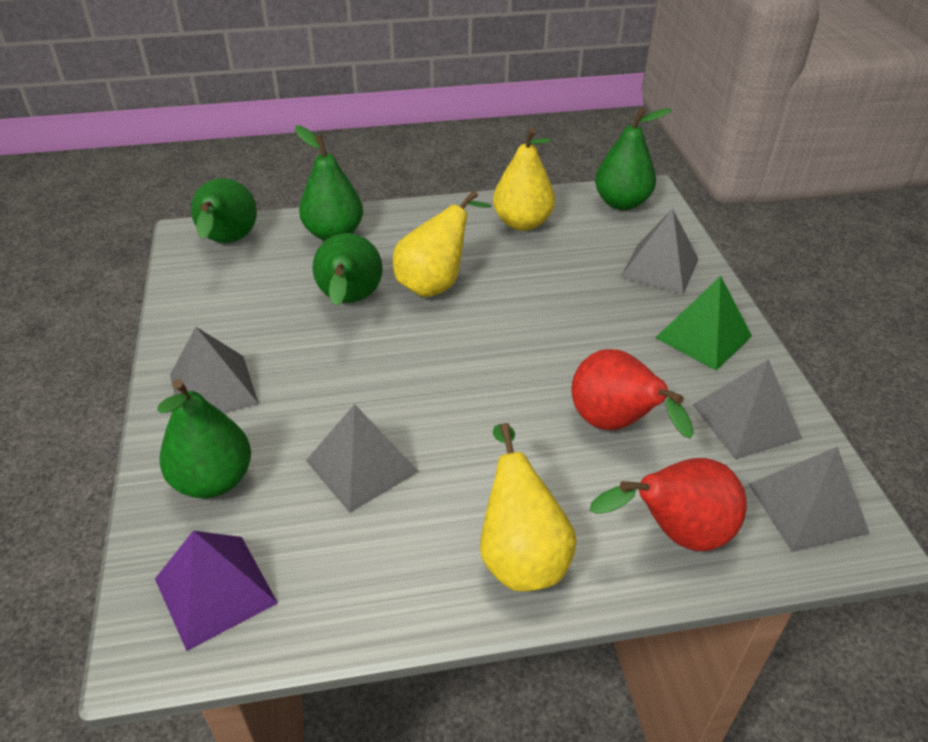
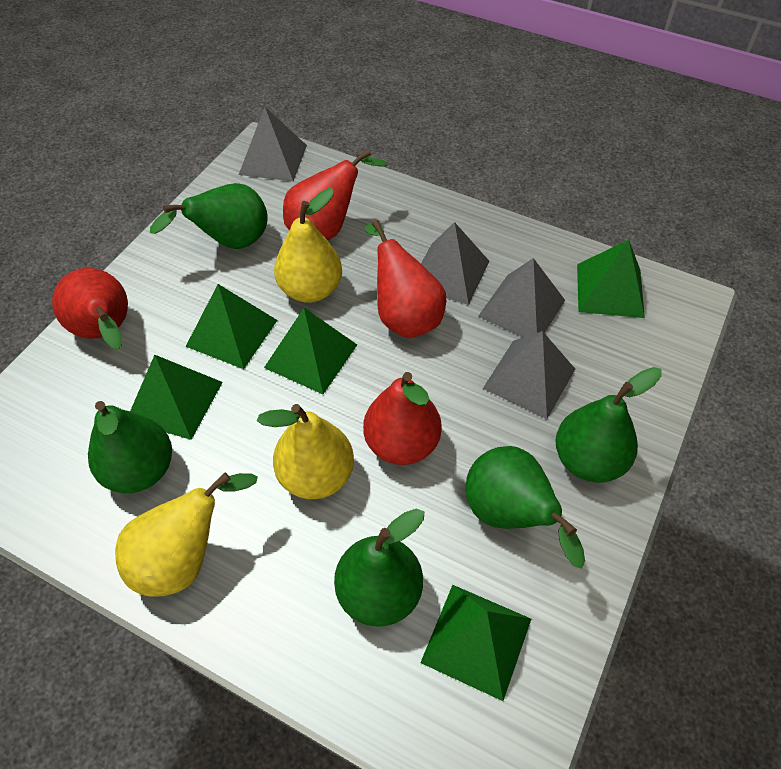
green pyramid: 1 -> 5
grey pyramid: 5 -> 4
purple pyramid: 1 -> 0
red pear: 2 -> 4

